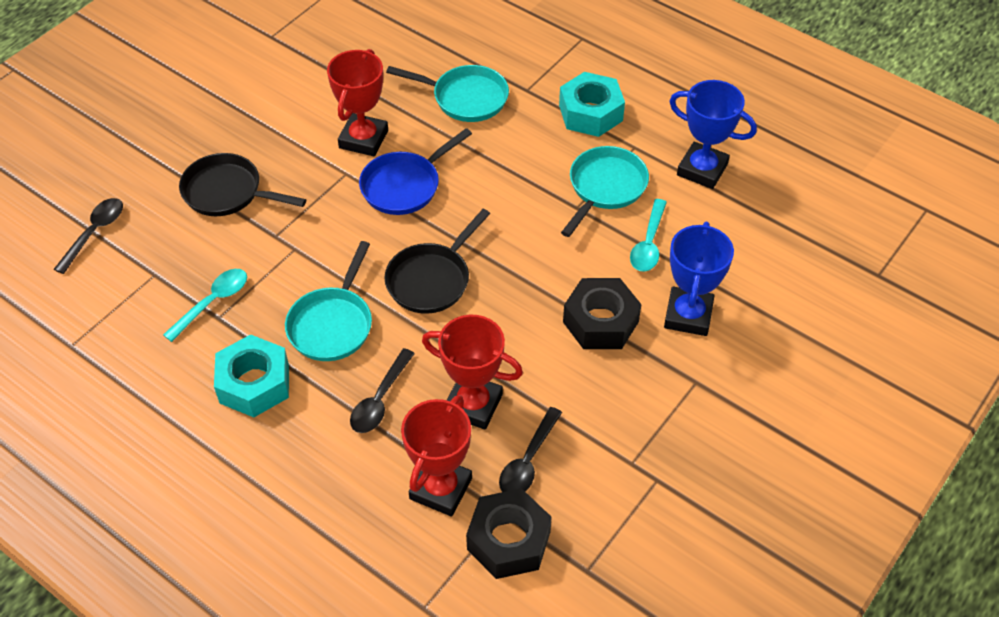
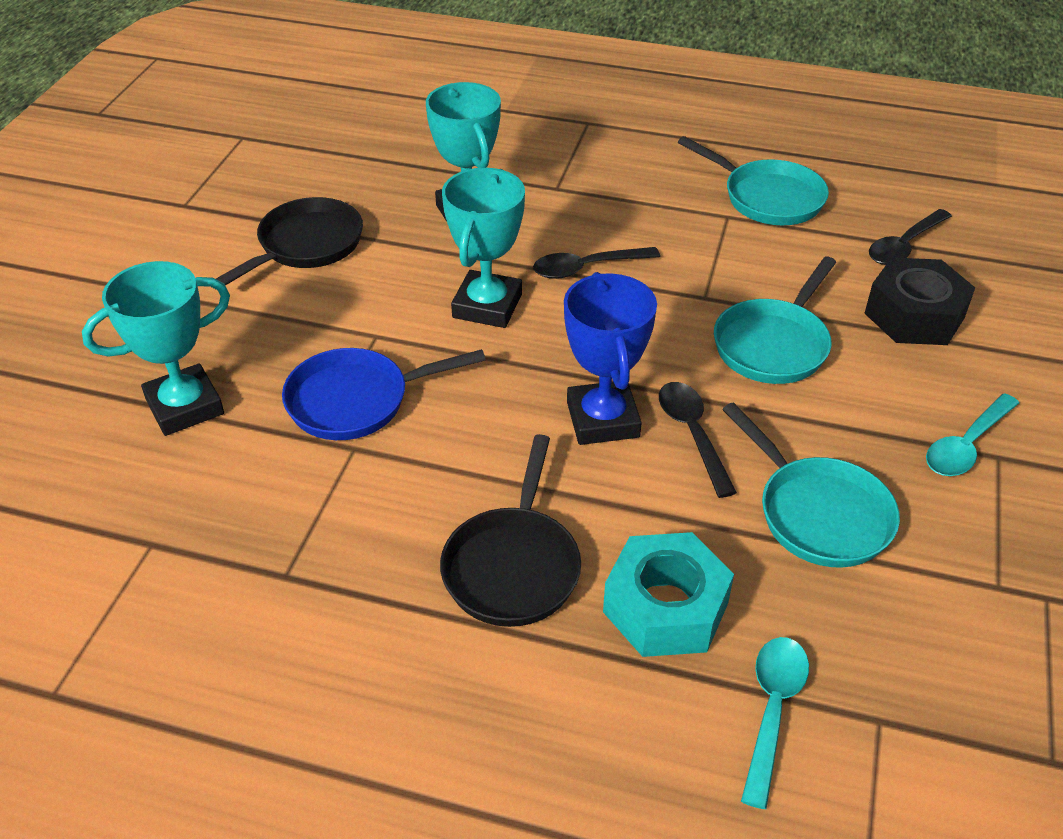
black nut: 2 -> 1
blue trophy: 2 -> 1
red trophy: 3 -> 0
turquoise nut: 2 -> 1
turquoise trophy: 0 -> 3

